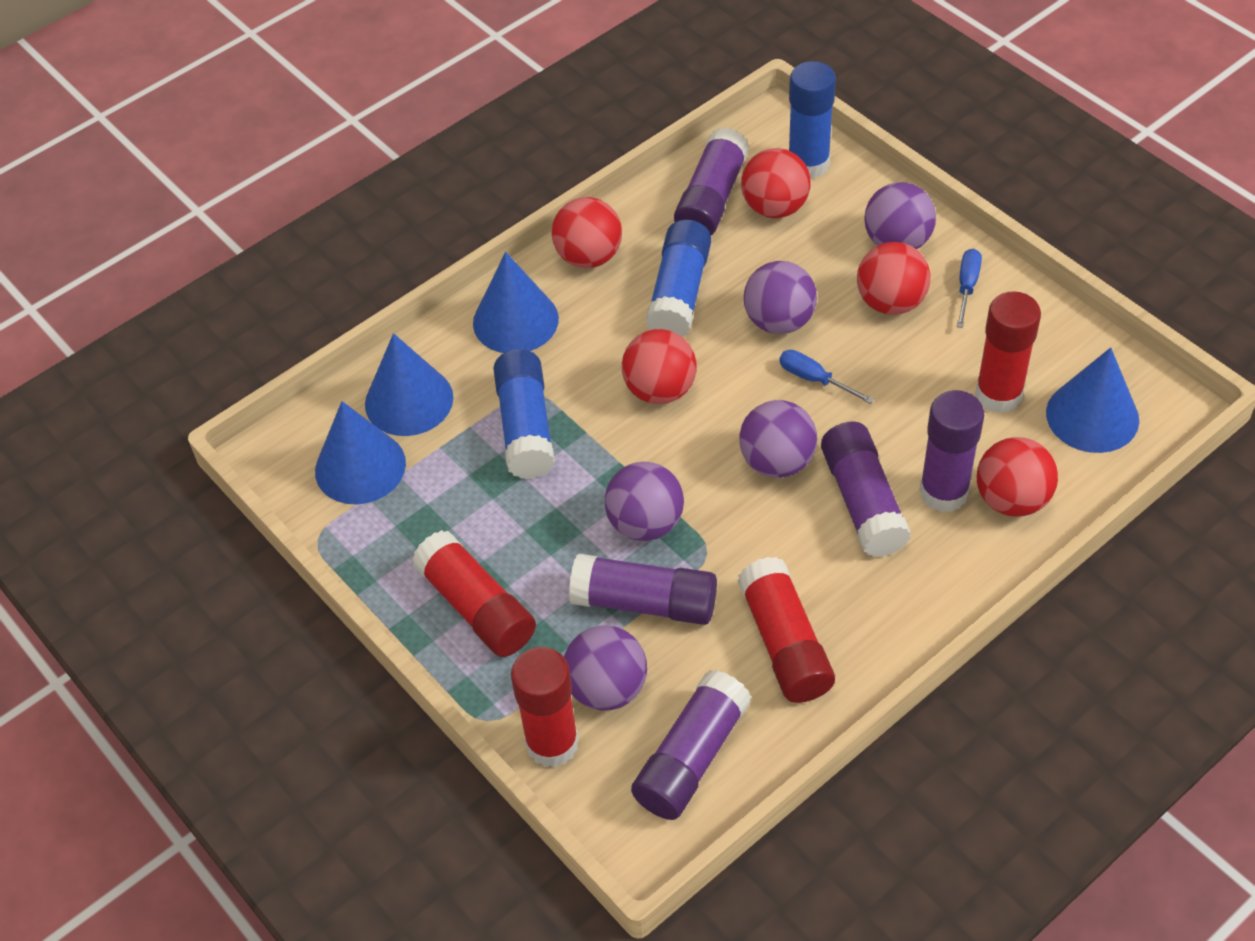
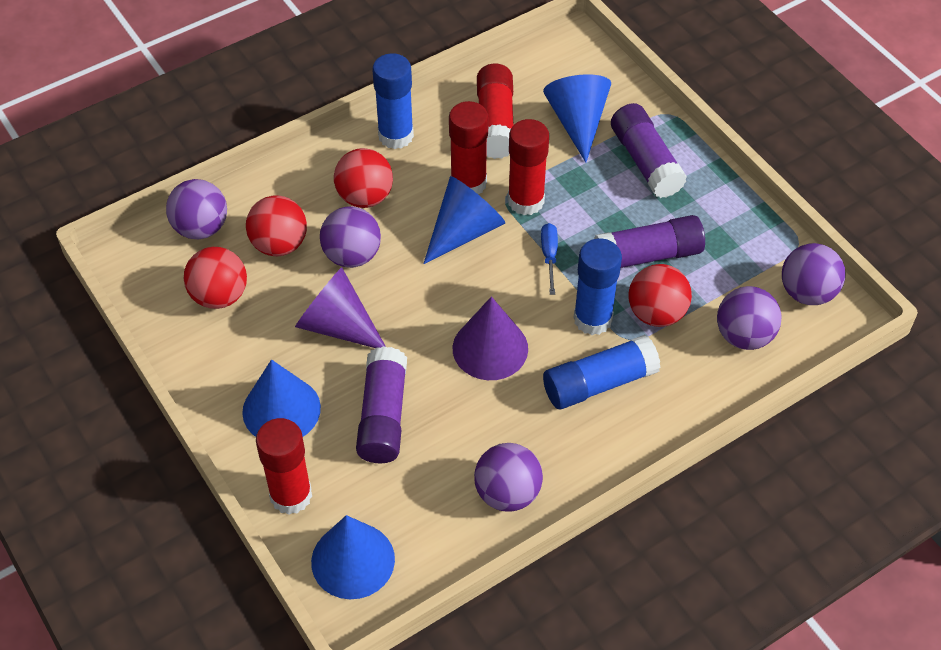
blue screwdriver: 2 -> 1
purple cone: 0 -> 2
purple glue stick: 5 -> 3
red ball: 5 -> 4

